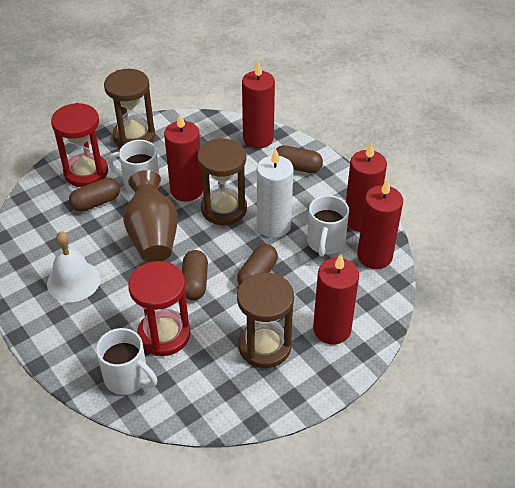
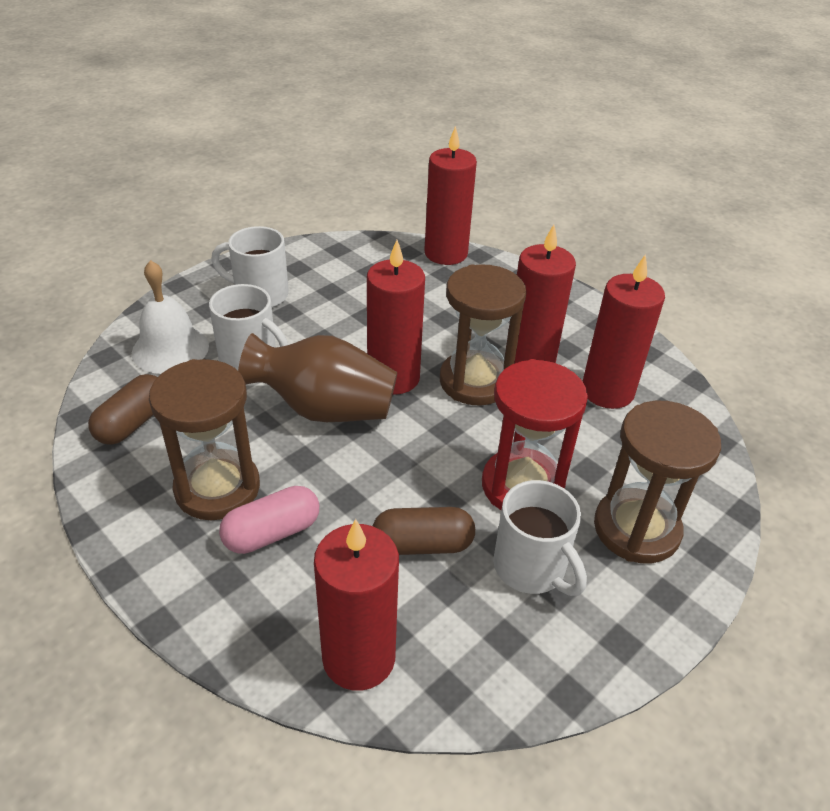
brown capsule: 4 -> 2
pink capsule: 0 -> 1
red hourglass: 2 -> 1
white candle: 1 -> 0

